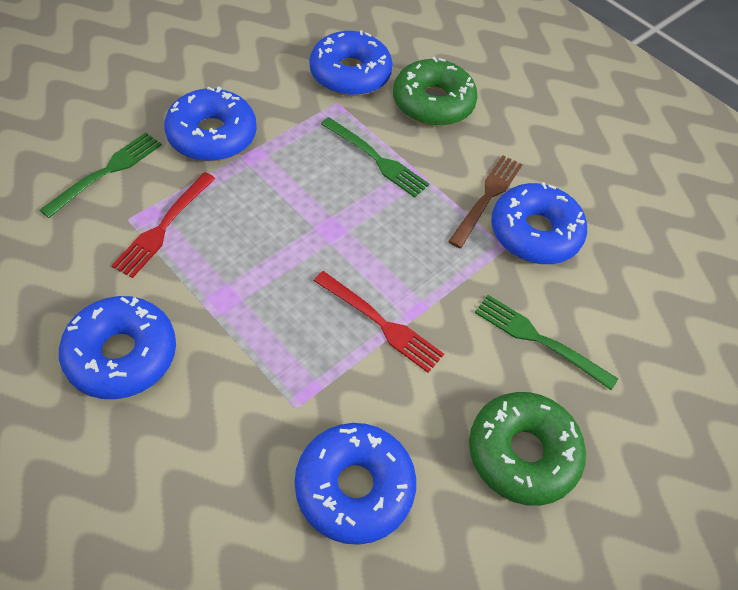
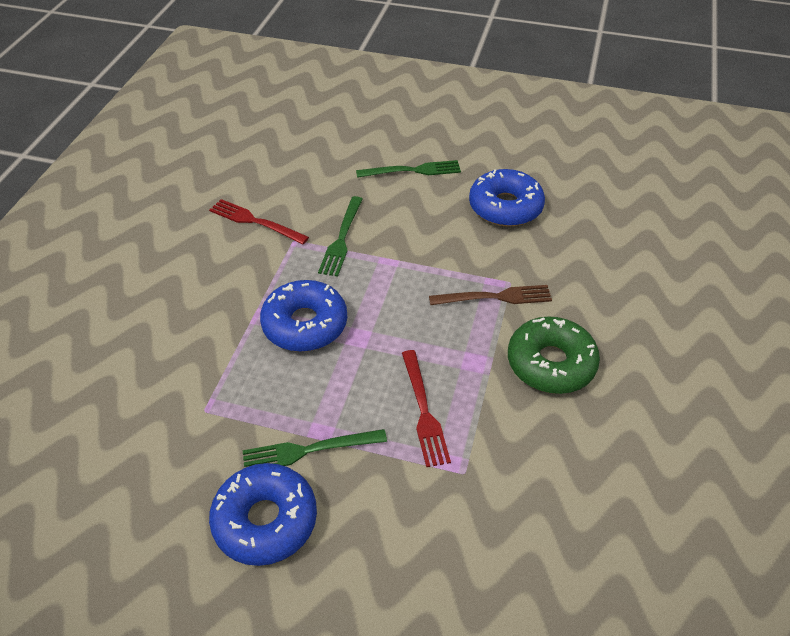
blue donut: 5 -> 3
green donut: 2 -> 1

